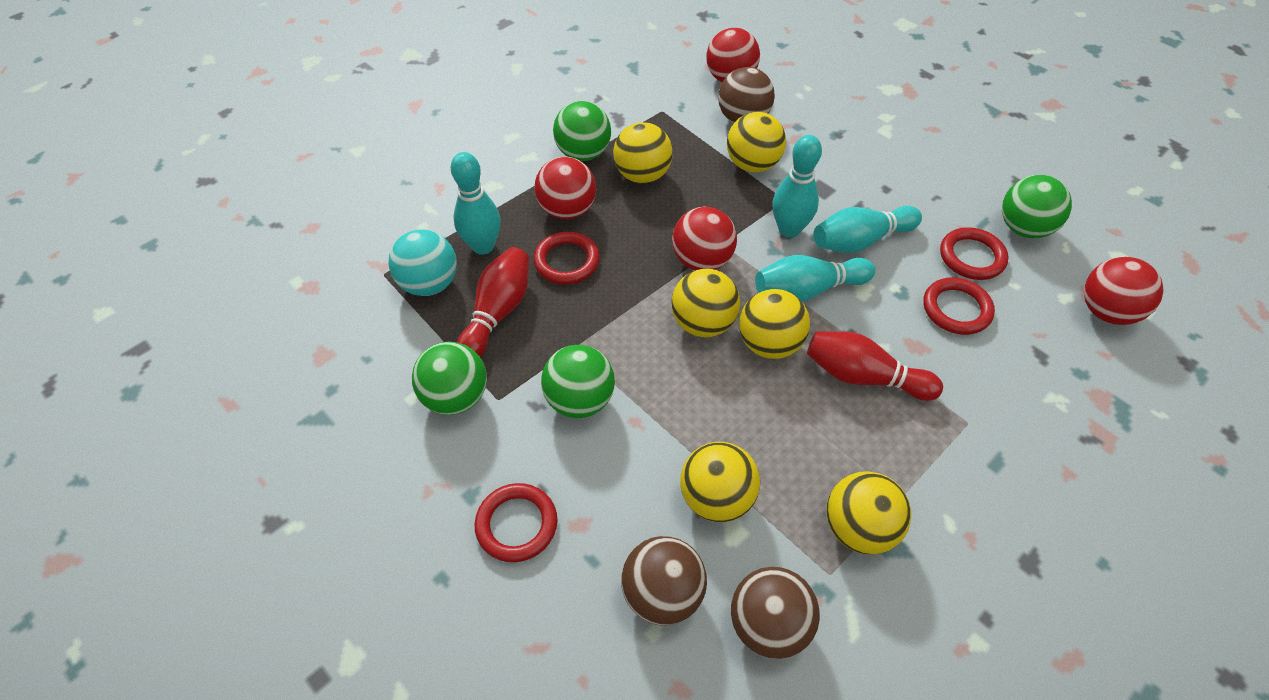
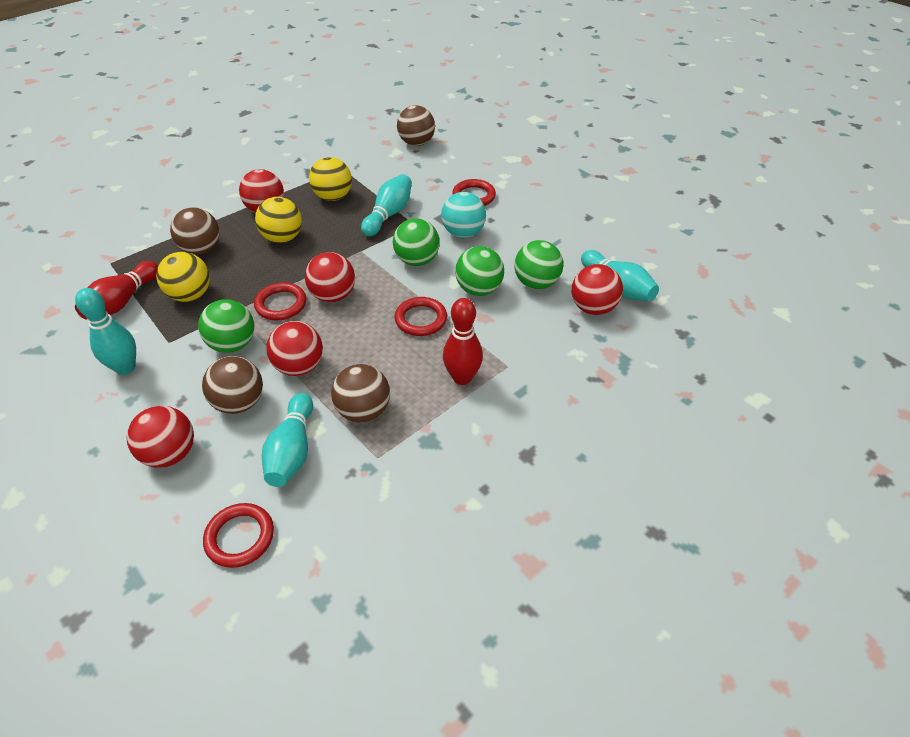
brown ball: 3 -> 4
red ball: 4 -> 5
yellow ball: 6 -> 3

